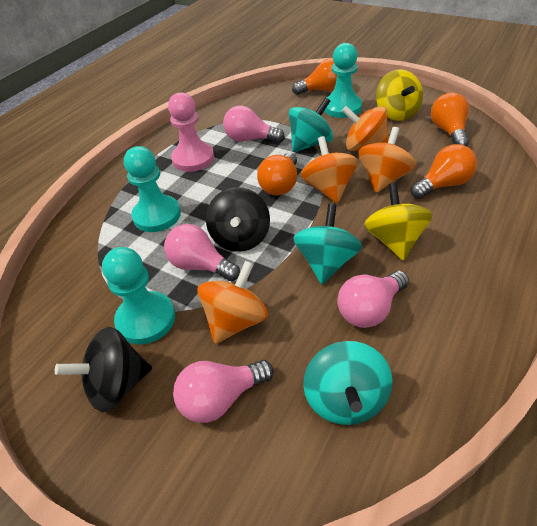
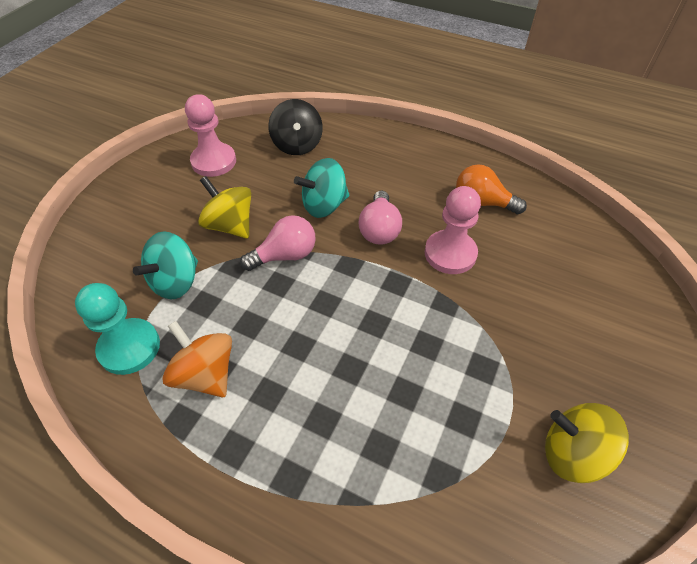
black spinning top: 2 -> 1
orange light bulb: 4 -> 1
orange spinning top: 4 -> 1
pink light bulb: 4 -> 2
pink pawn: 1 -> 2
turquoise pawn: 3 -> 1
turquoise spinning top: 3 -> 2

